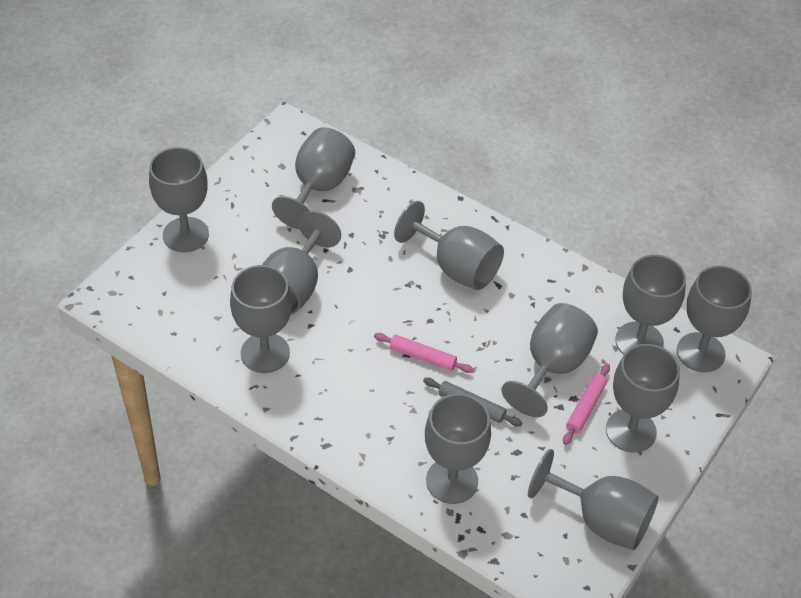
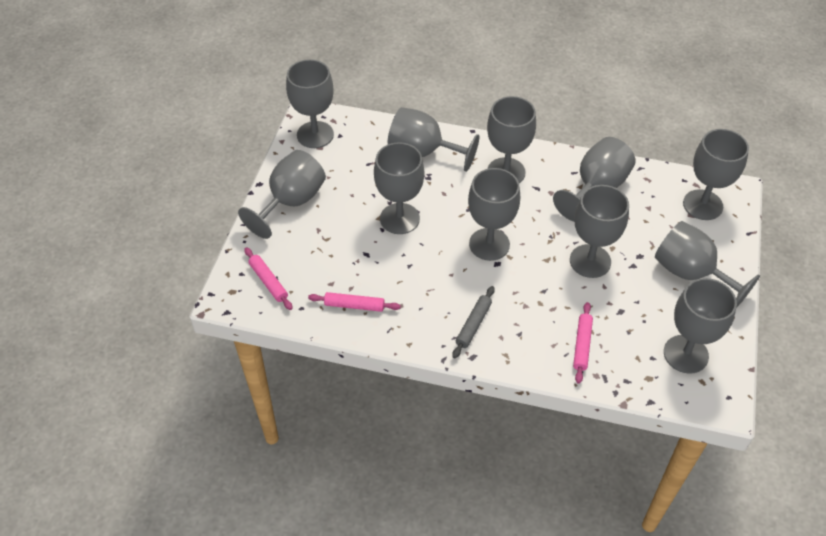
pink rolling pin: 2 -> 3

